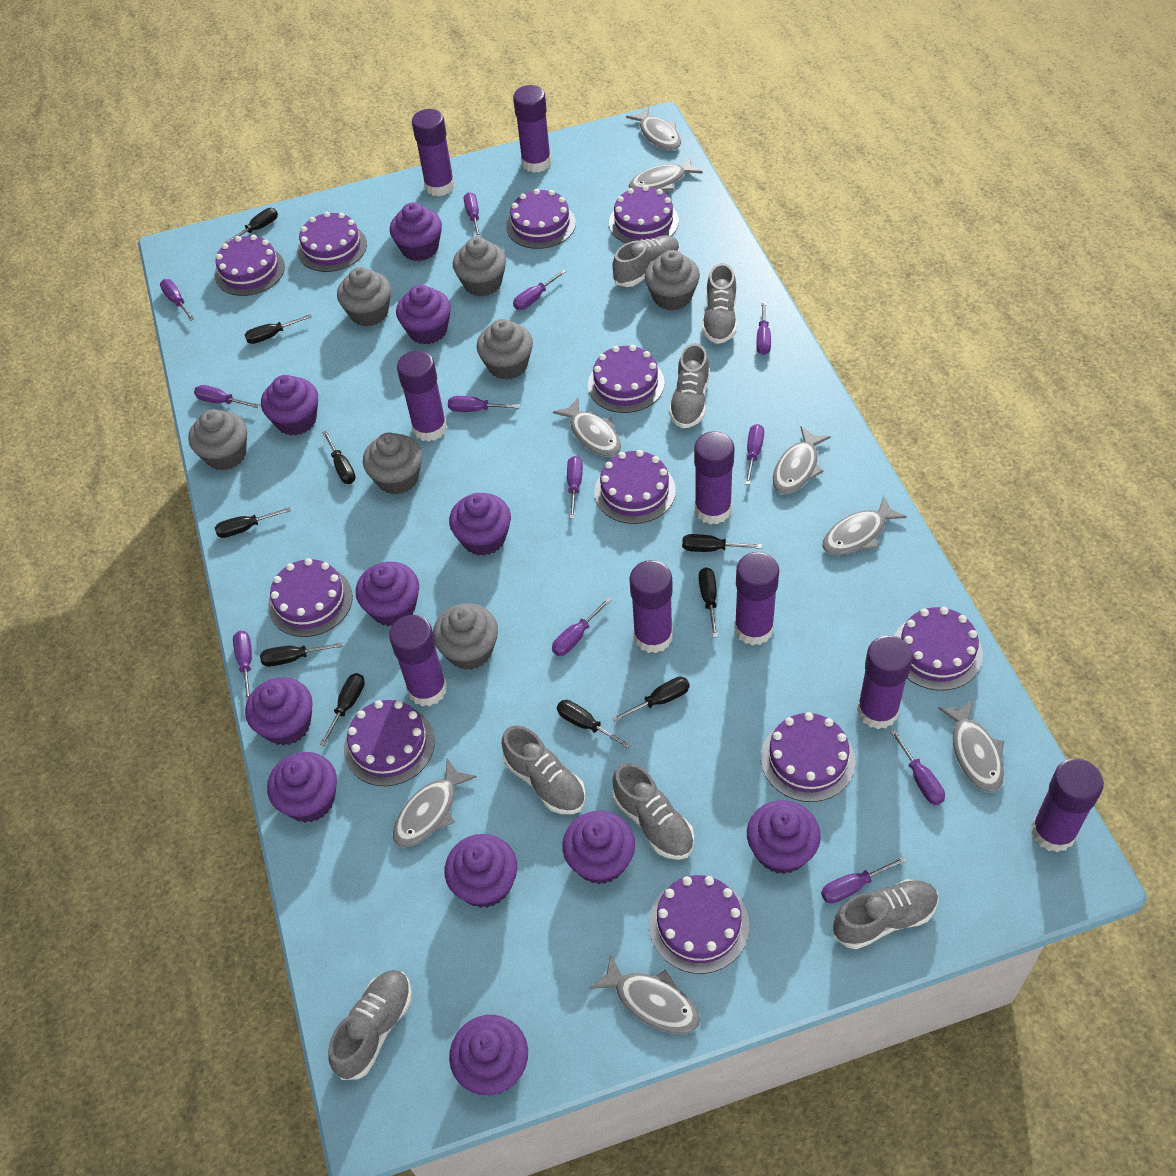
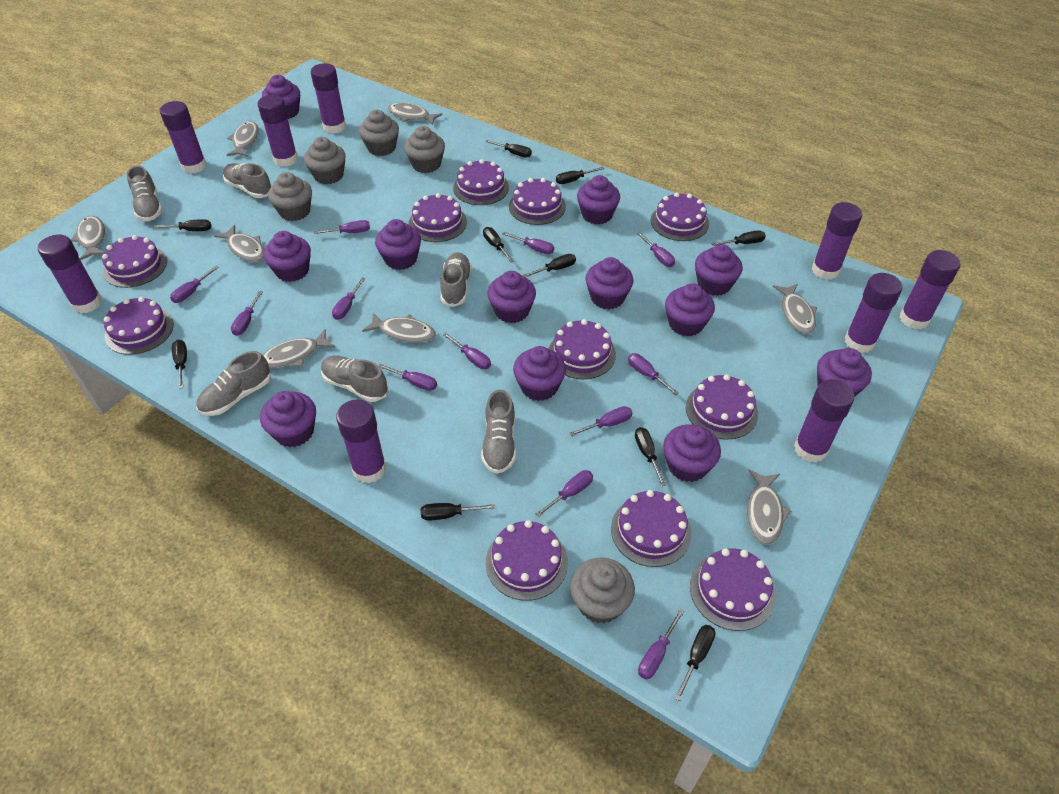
grey cupcake: 7 -> 5
grey shoe: 7 -> 6
purple cupcake: 11 -> 12

